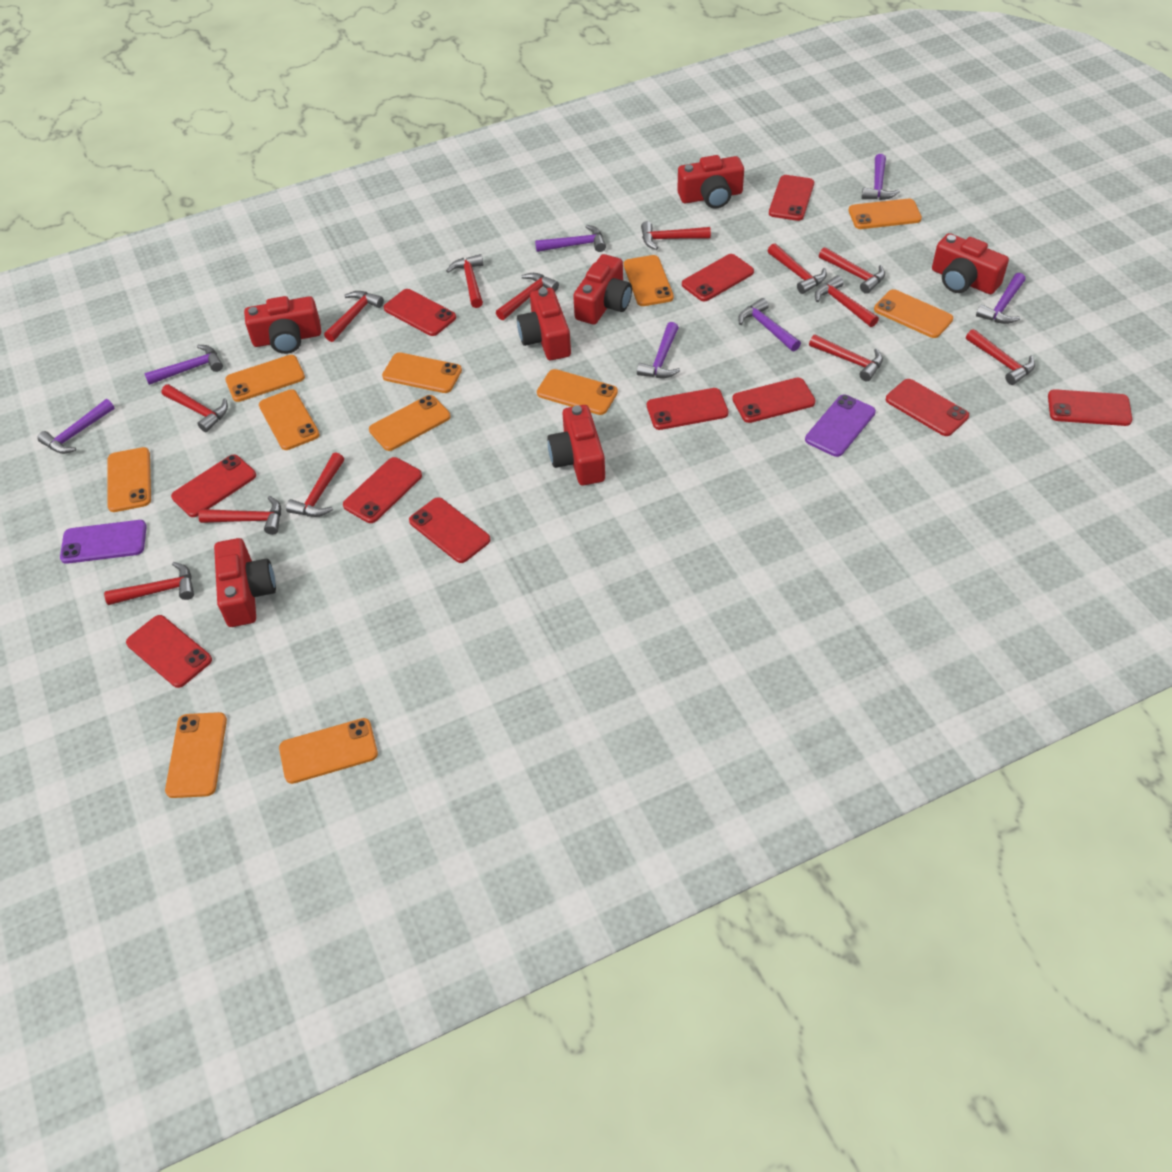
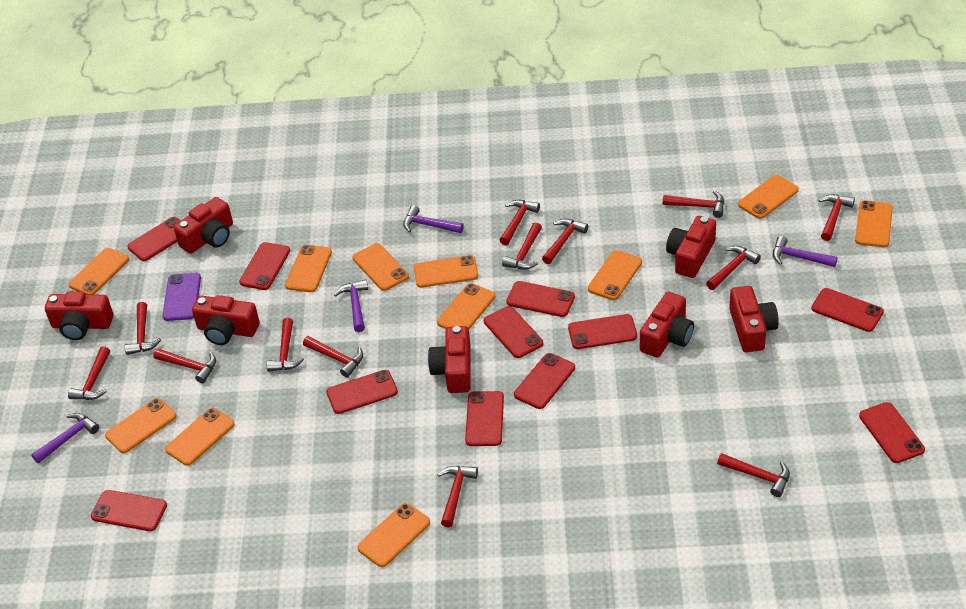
purple hammer: 7 -> 4
purple phone: 2 -> 1

